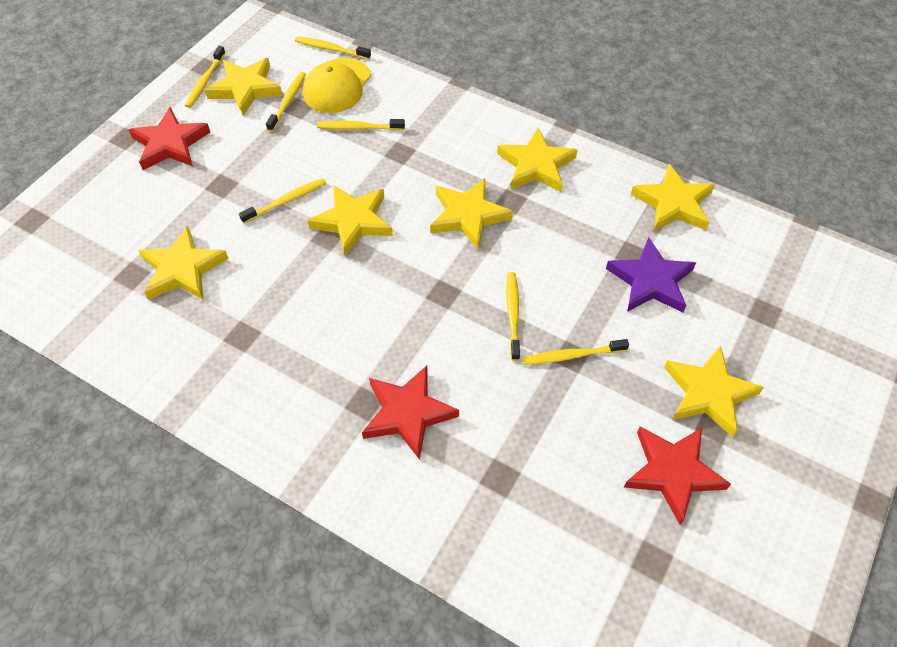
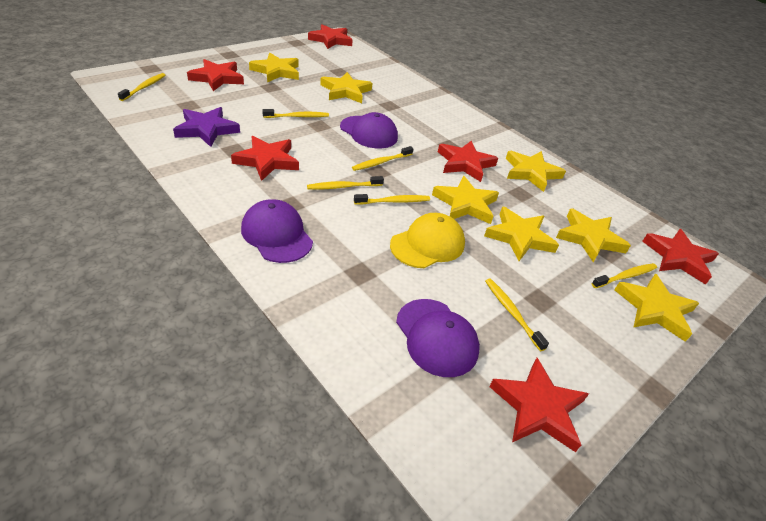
purple cap: 0 -> 3
red star: 3 -> 6

